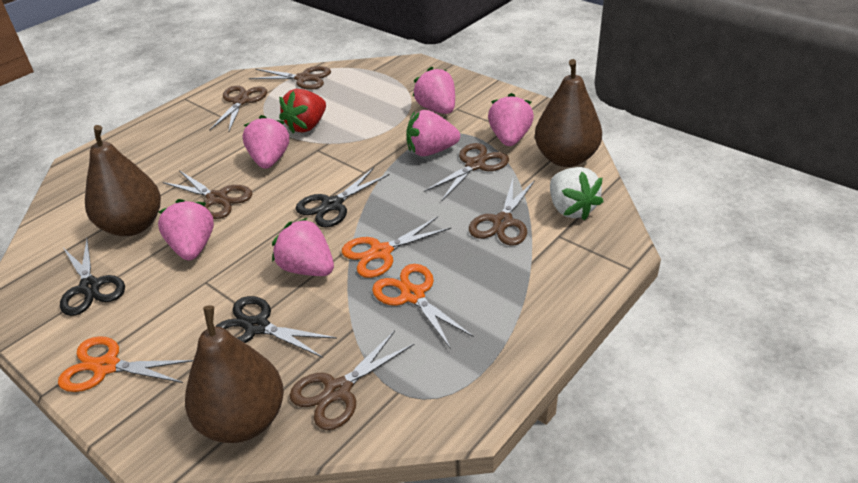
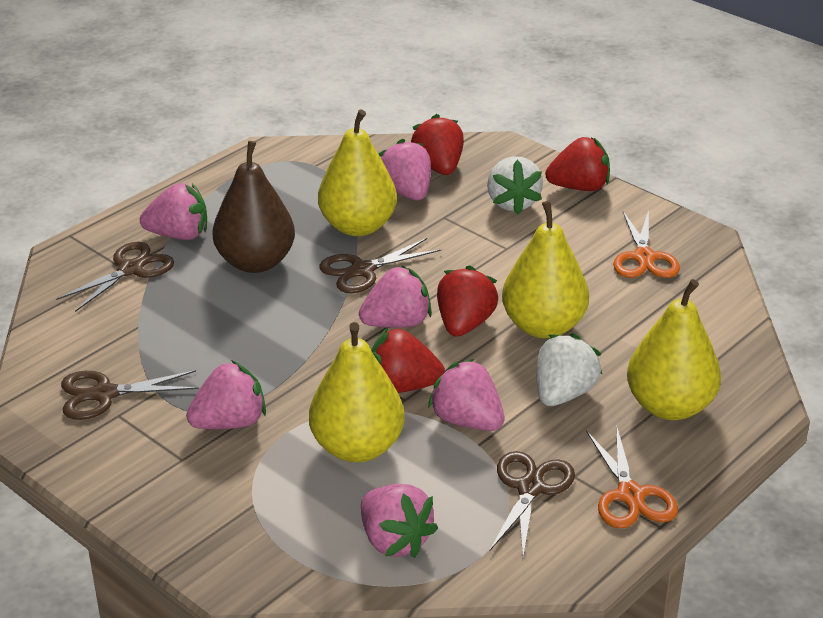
black scissors: 3 -> 0
brown pear: 3 -> 1
brown scissors: 6 -> 4
orange scissors: 3 -> 2
red strawberry: 1 -> 4
white strawberry: 1 -> 2
yellow pear: 0 -> 4

